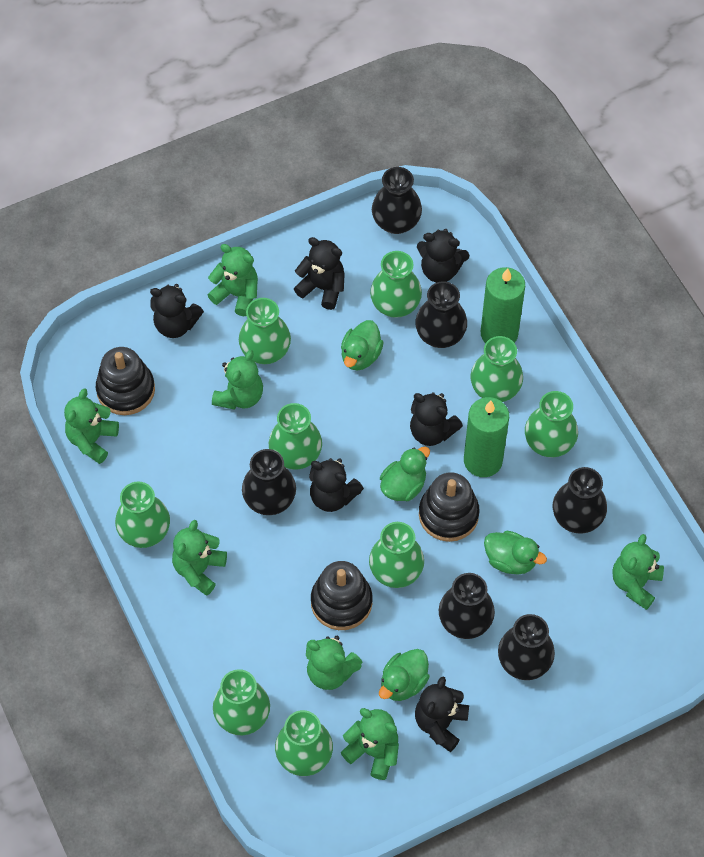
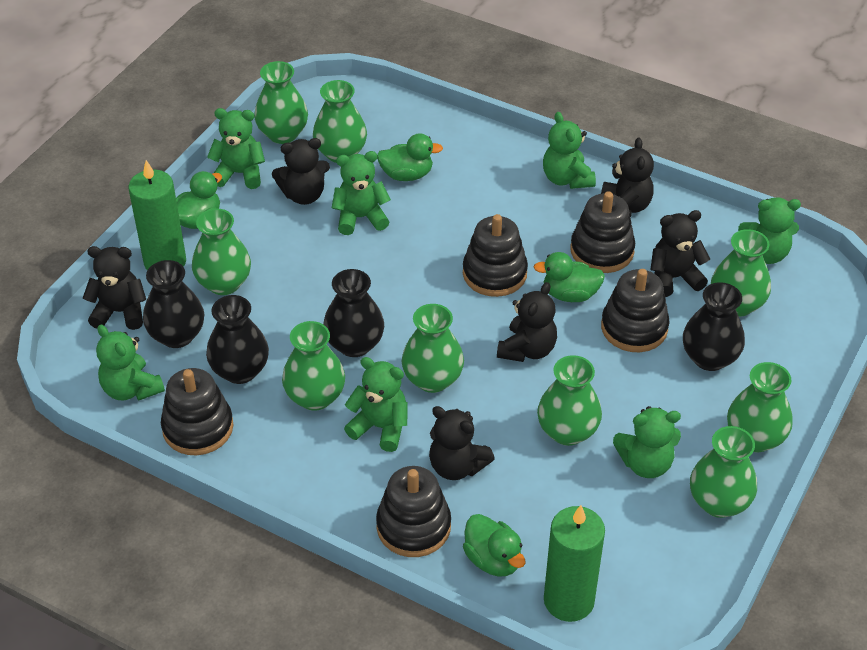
black stacking toy: 3 -> 5
black vase: 6 -> 4

